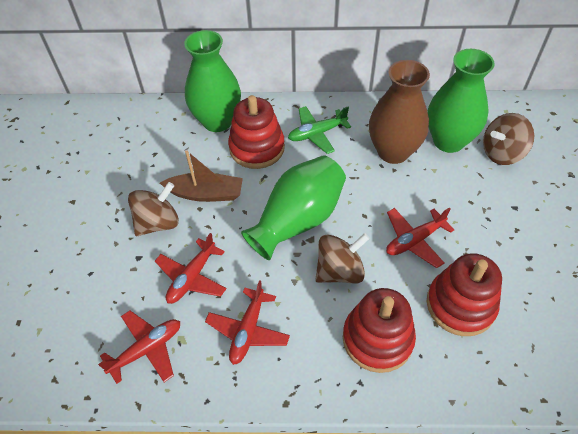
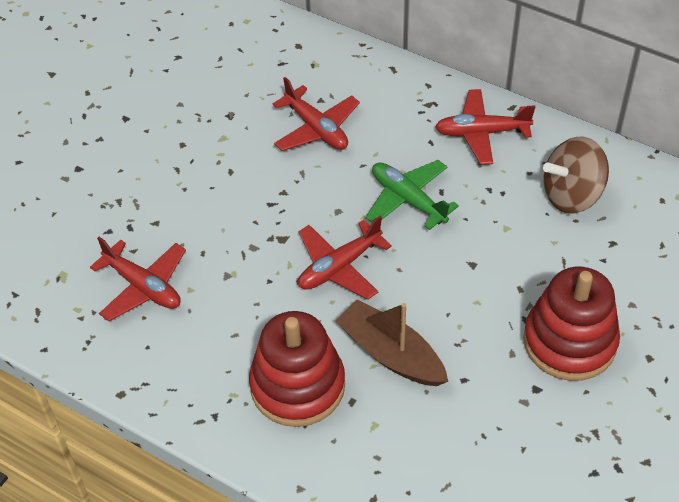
brown spinning top: 3 -> 1
brown vase: 1 -> 0
green vase: 3 -> 0
red stacking toy: 3 -> 2

